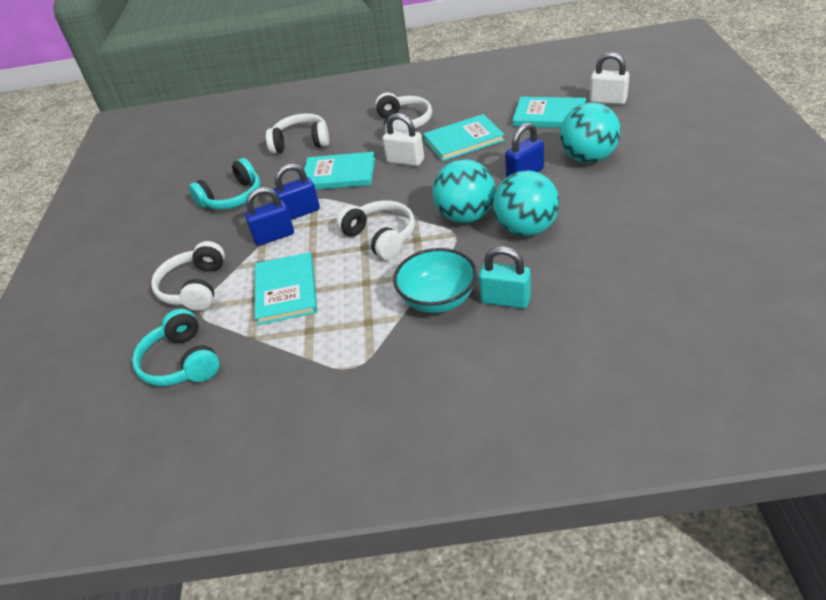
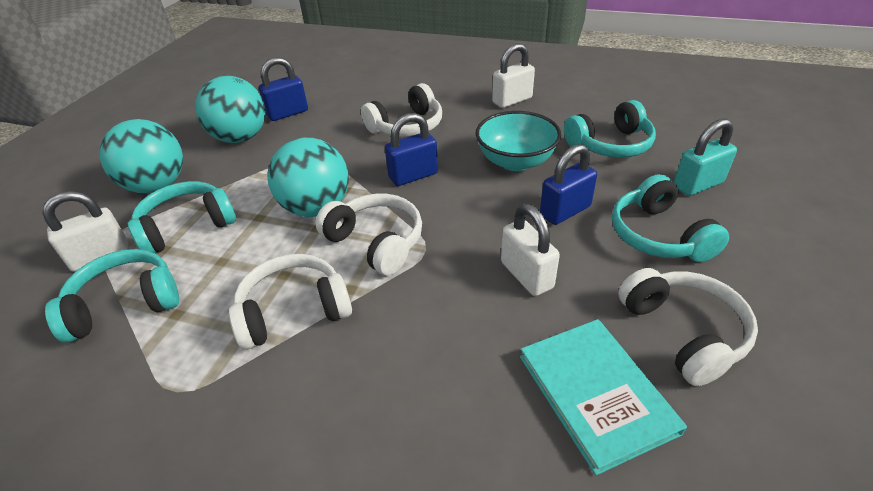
turquoise book: 4 -> 1
turquoise headphones: 2 -> 4
white padlock: 2 -> 3

